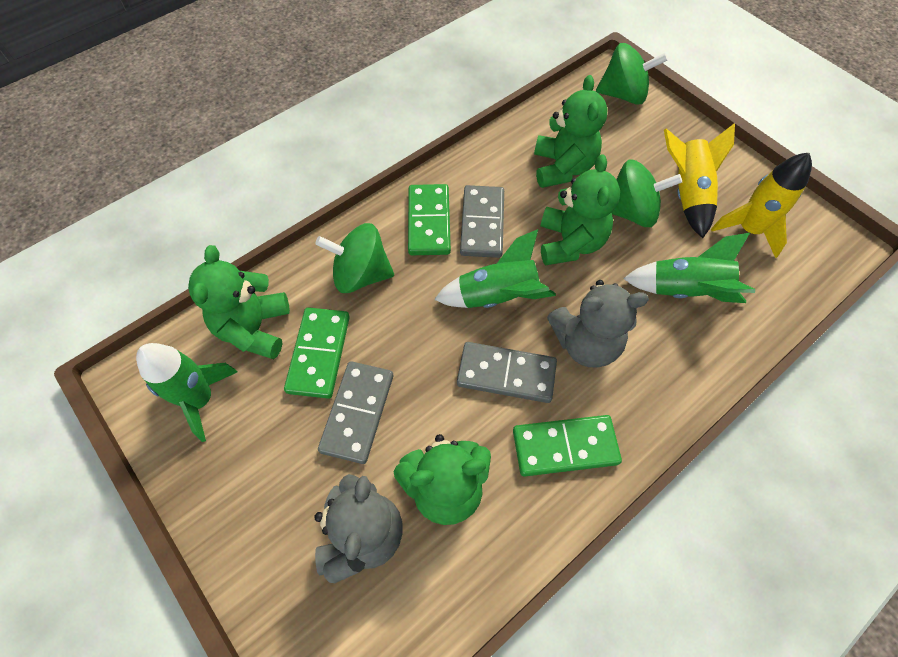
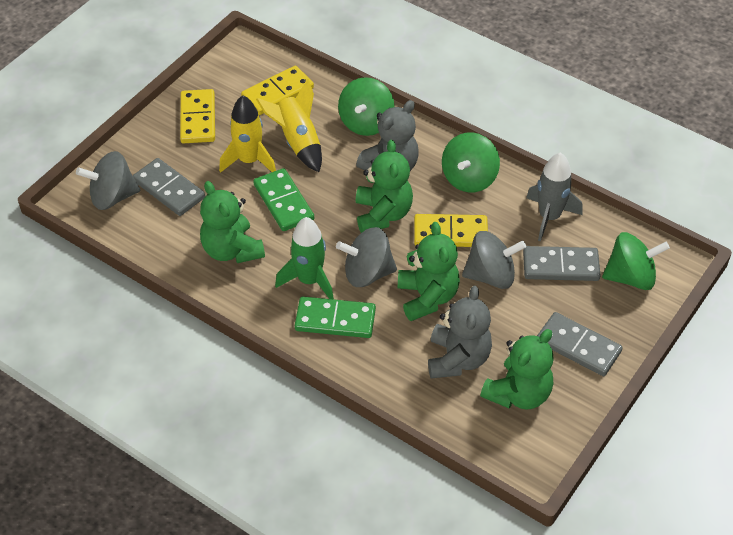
green domino: 3 -> 2
green rocket: 3 -> 1
grey rocket: 0 -> 1
grey spinning top: 0 -> 3
yellow domino: 0 -> 3

